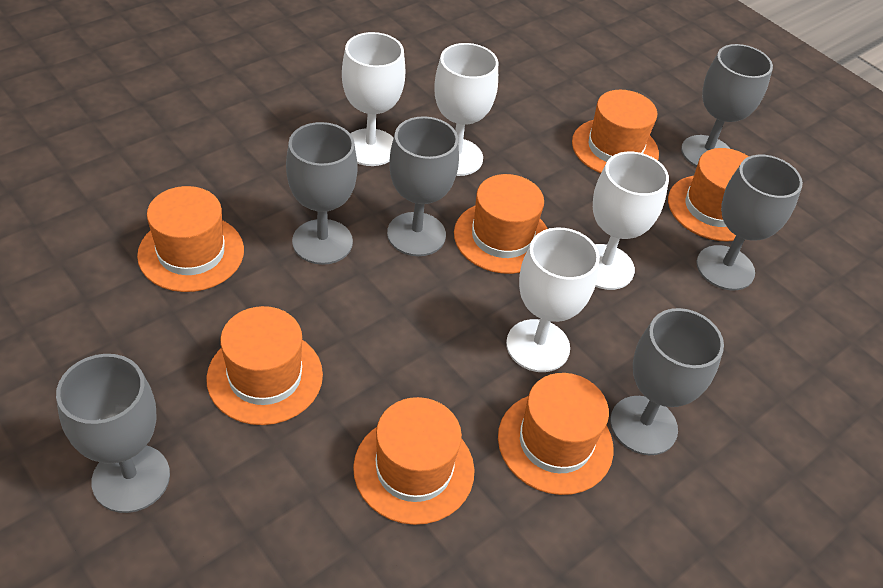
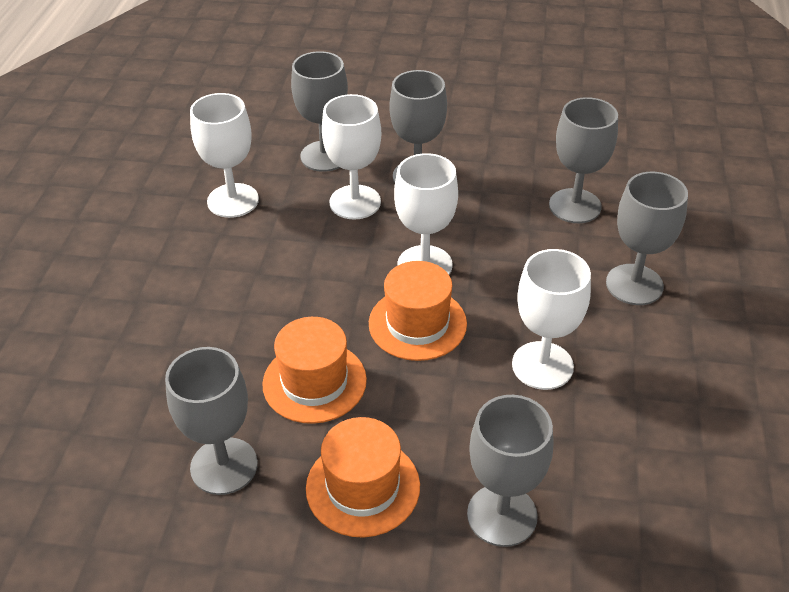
orange hat: 7 -> 3

